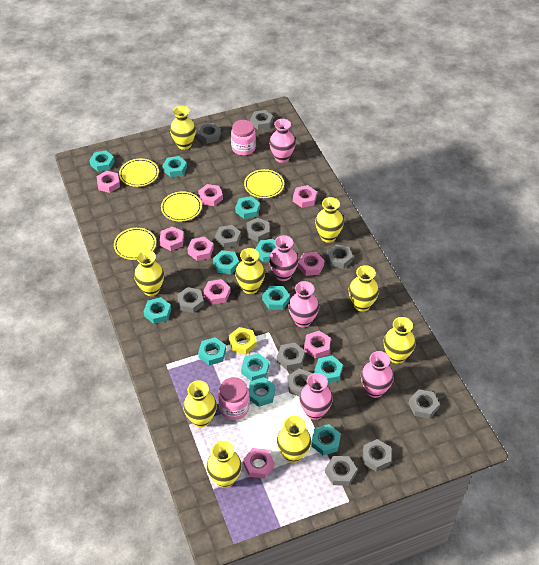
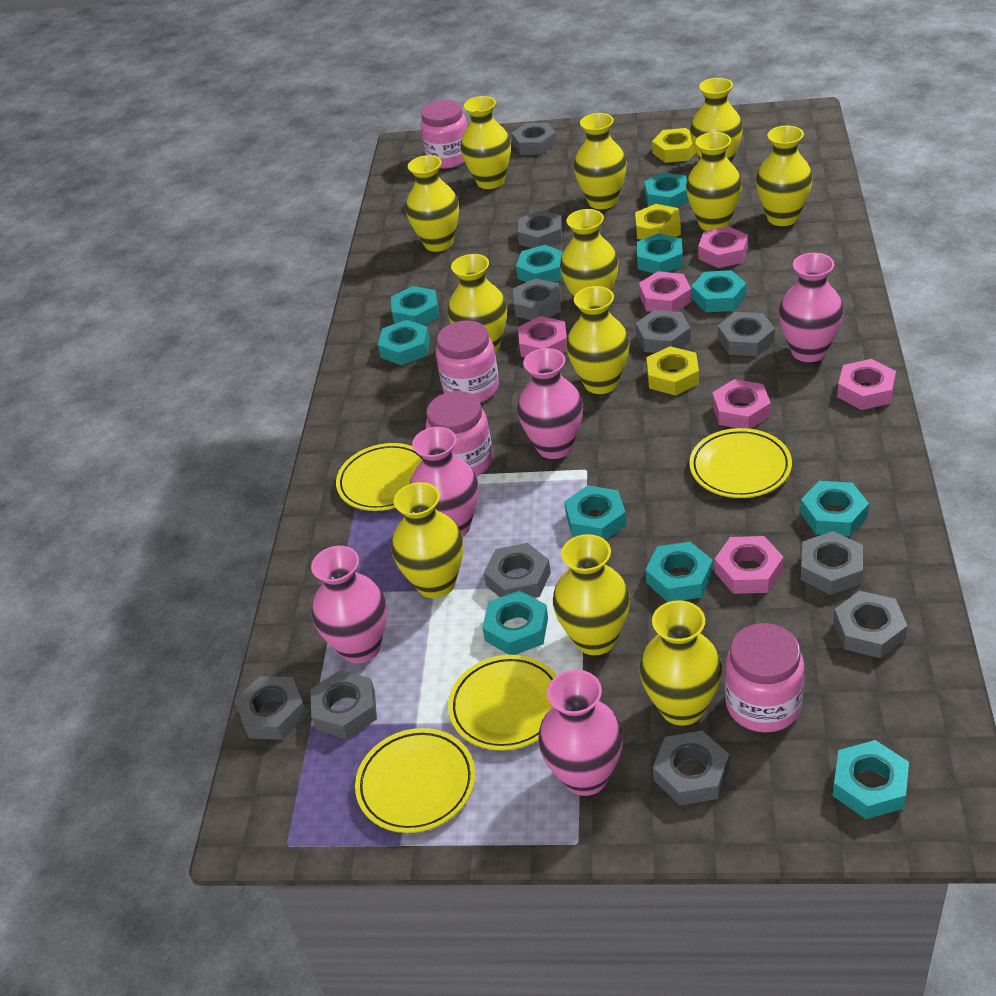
pink jar: 2 -> 4
pink nut: 9 -> 6
turquoise nut: 12 -> 11
yellow nut: 1 -> 3
yellow vase: 9 -> 12

